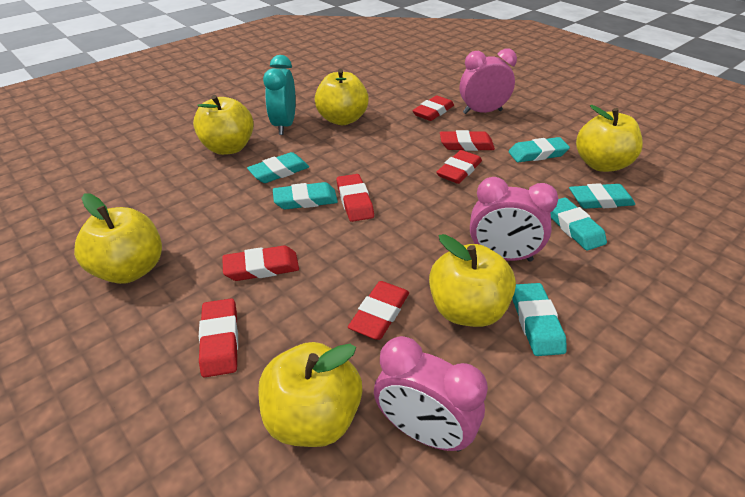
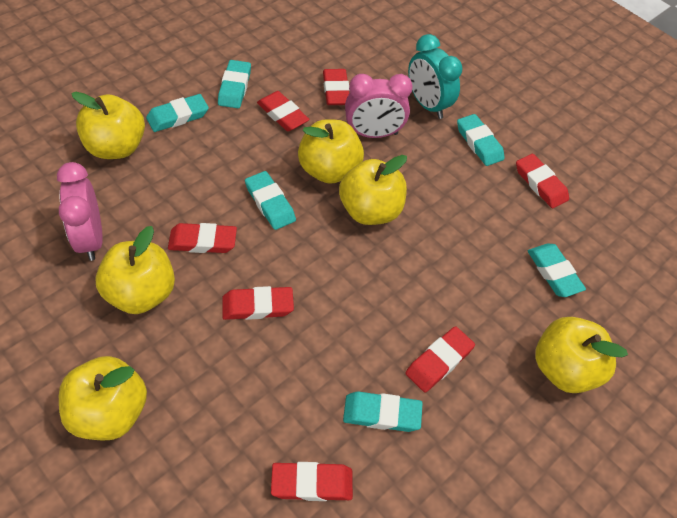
pink clock: 3 -> 2

